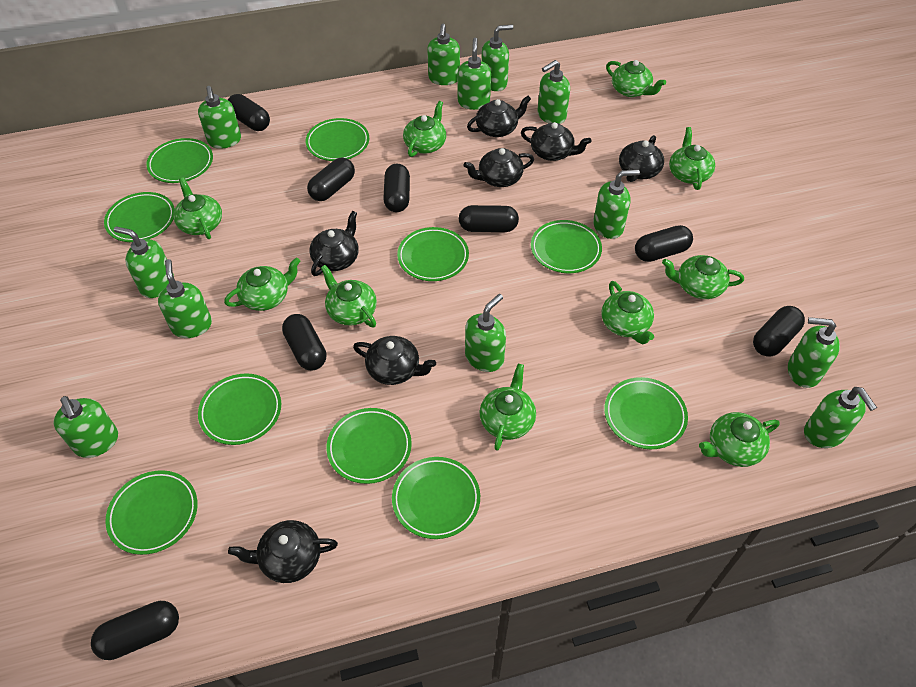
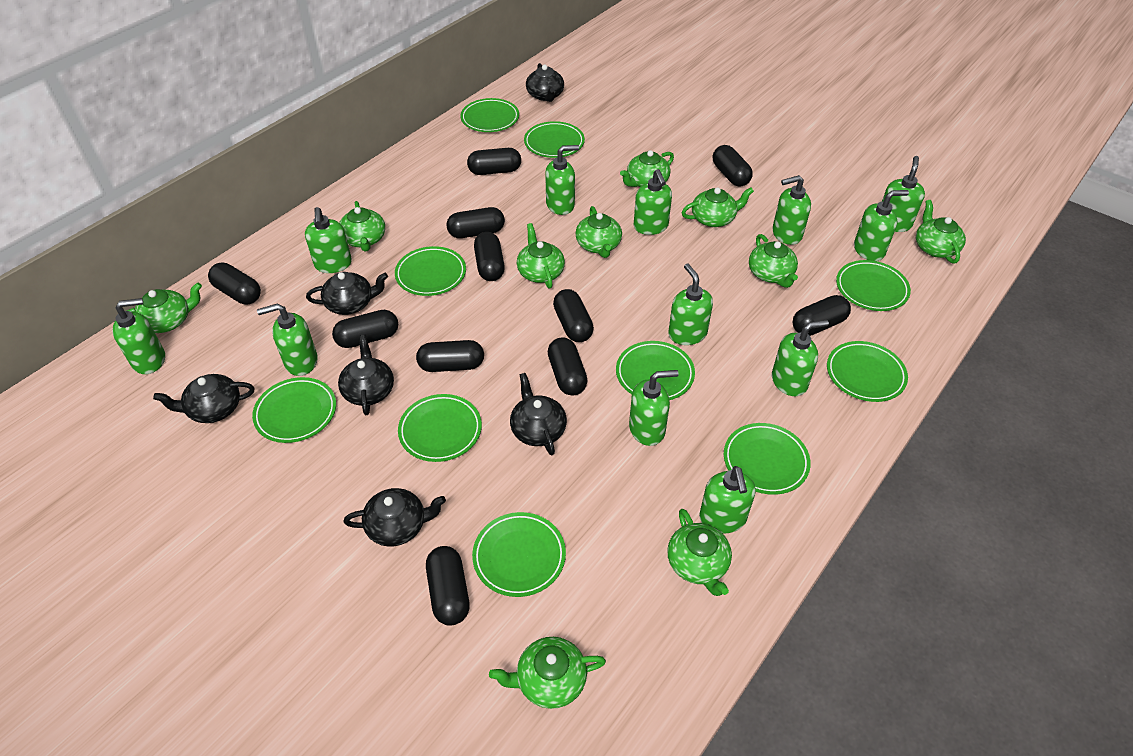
black capsule: 8 -> 11
black teapot: 7 -> 6

